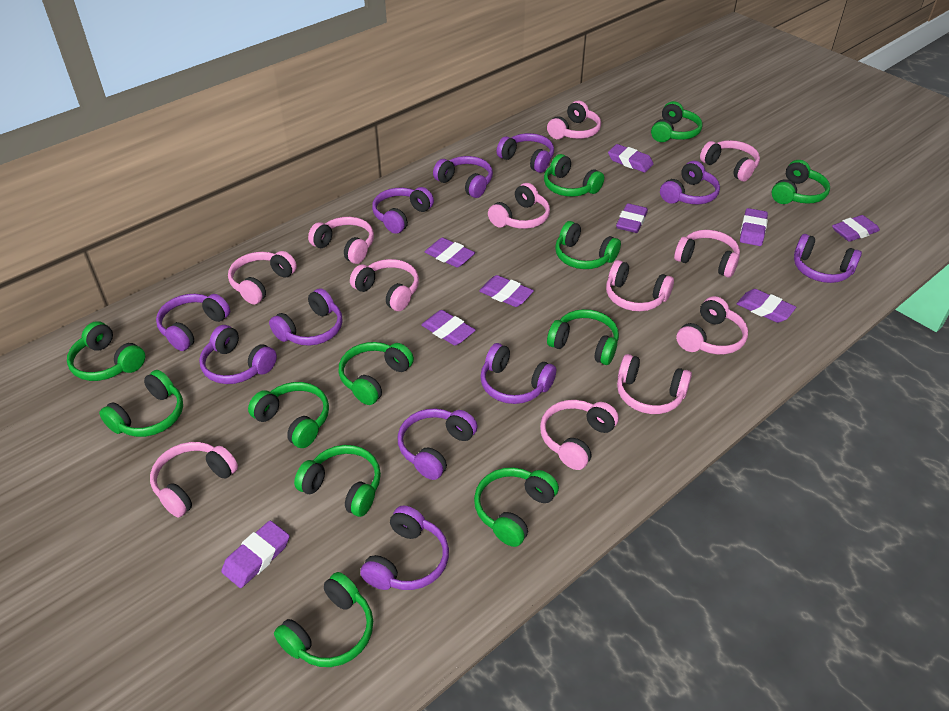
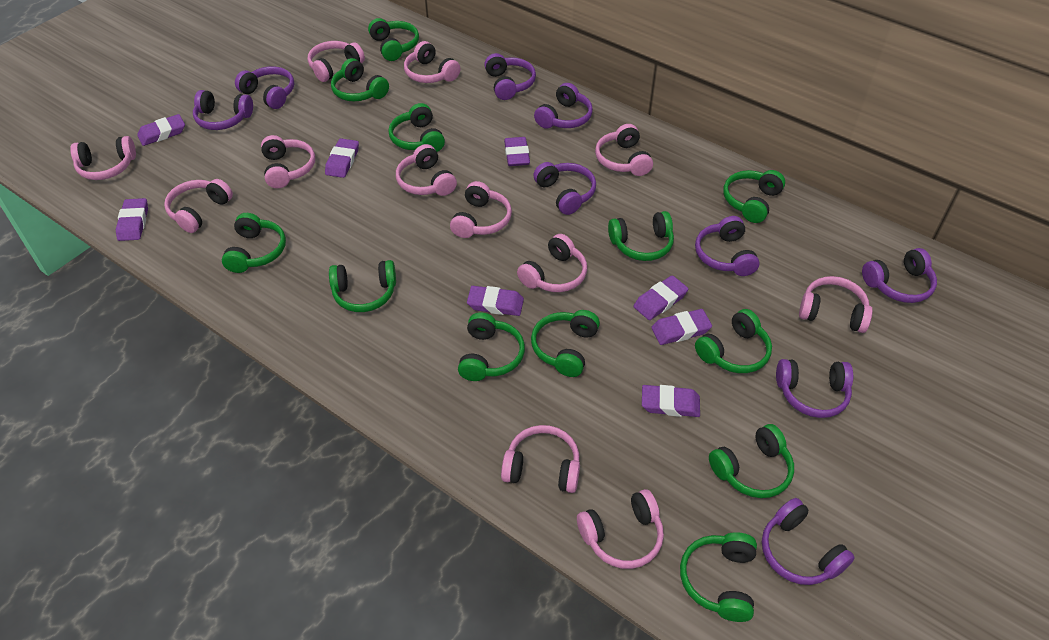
purple eraser: 9 -> 8
purple headphones: 11 -> 9

